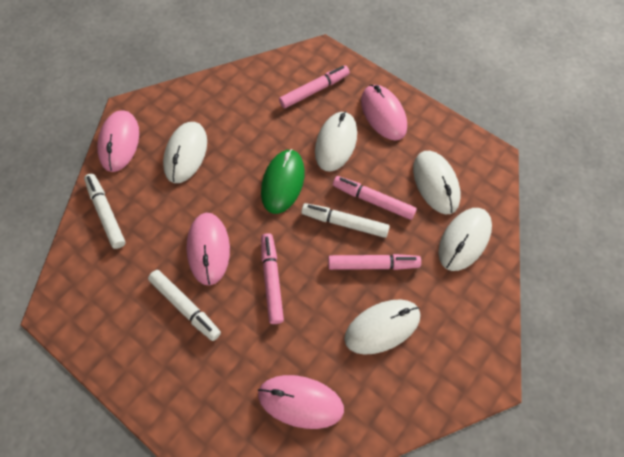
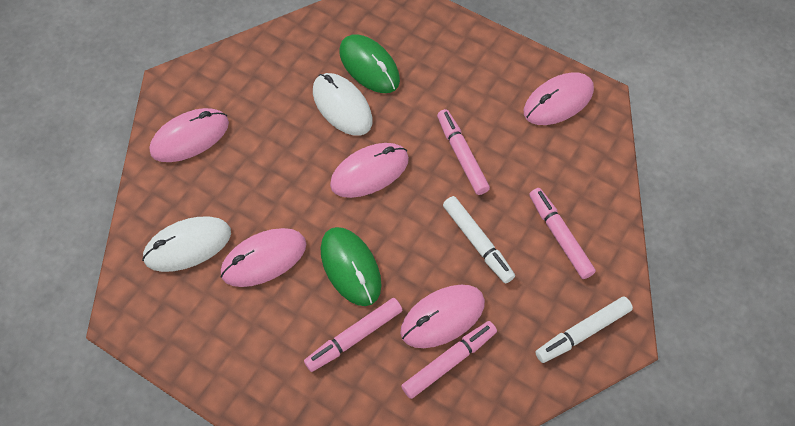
green mouse: 1 -> 2
pink mouse: 4 -> 5
white marker: 3 -> 2
white mouse: 5 -> 2

